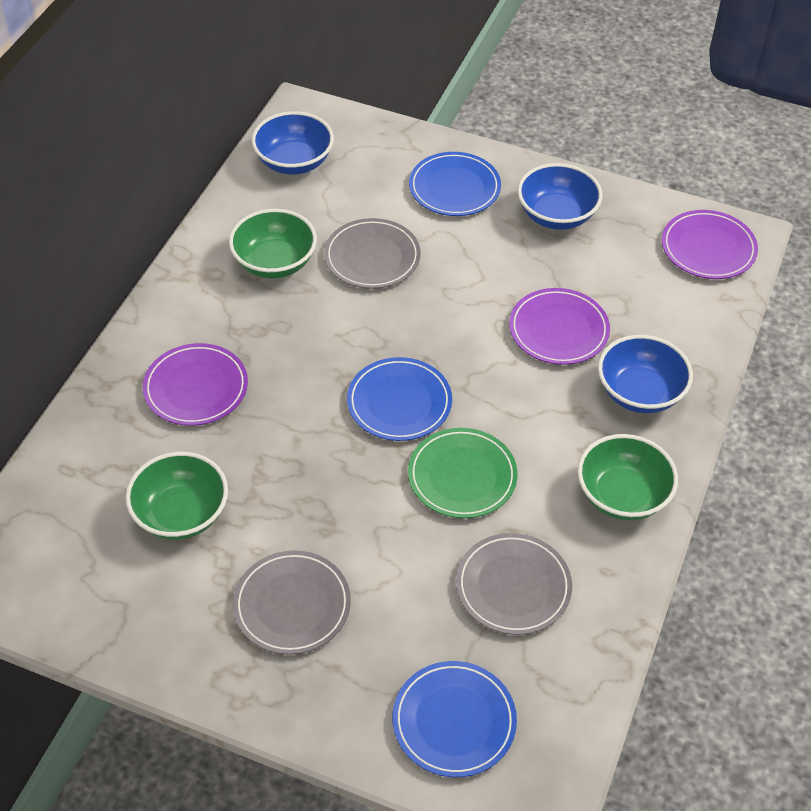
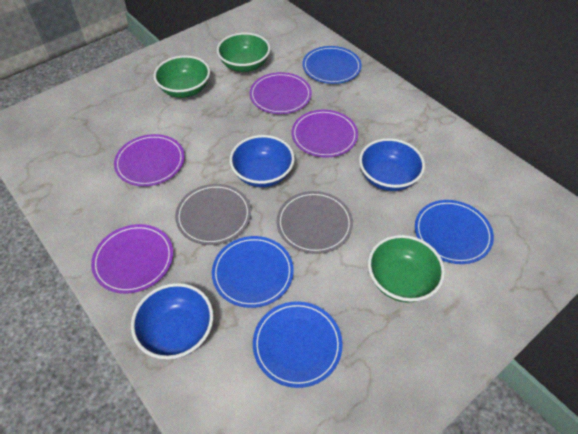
blue plate: 3 -> 4
green plate: 1 -> 0
grey plate: 3 -> 2
purple plate: 3 -> 4

